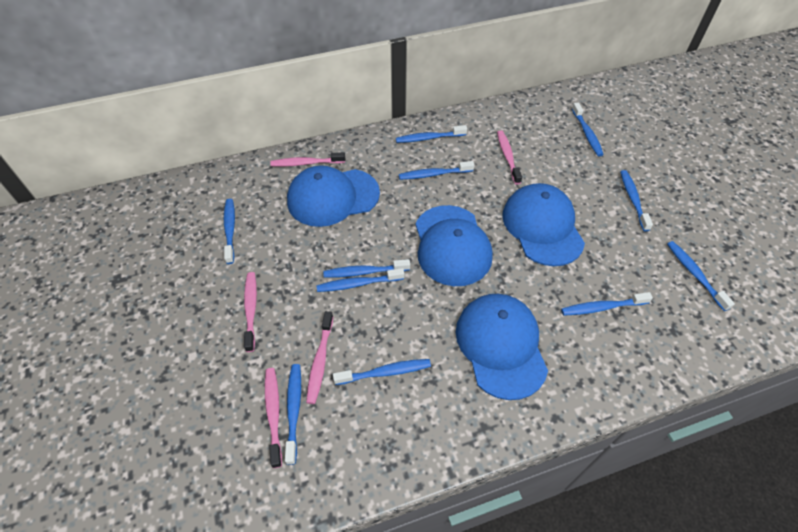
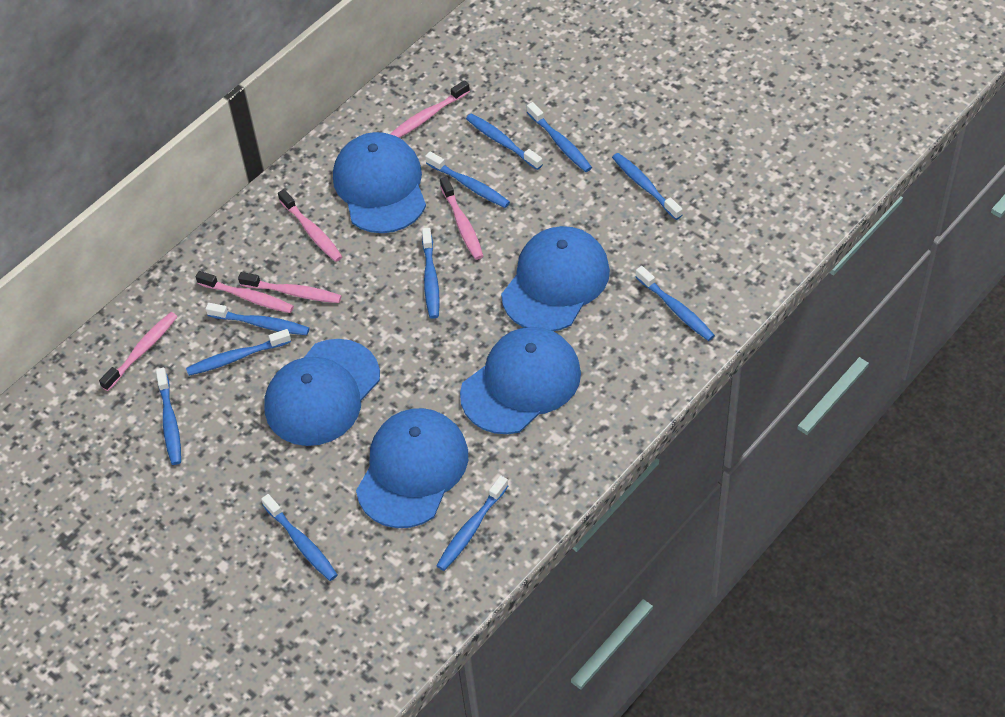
blue cap: 4 -> 5
pink toothbrush: 5 -> 6

